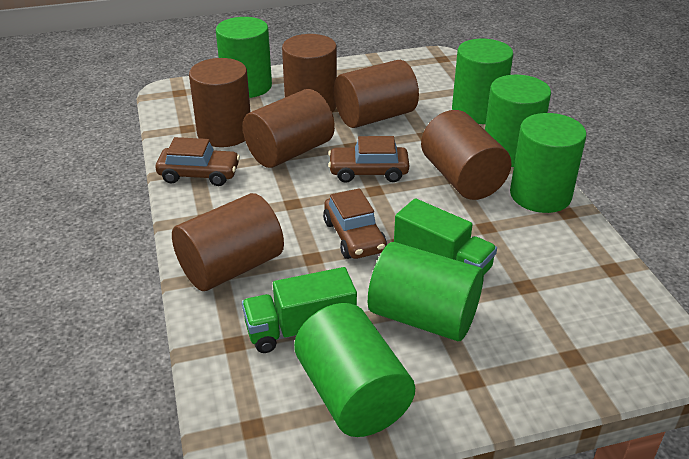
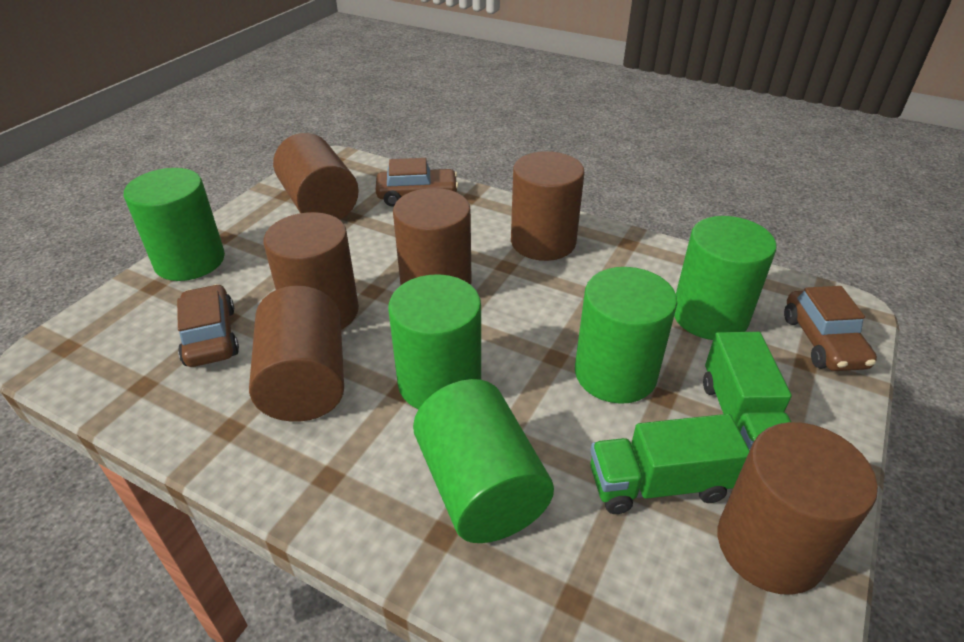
green cylinder: 6 -> 5

